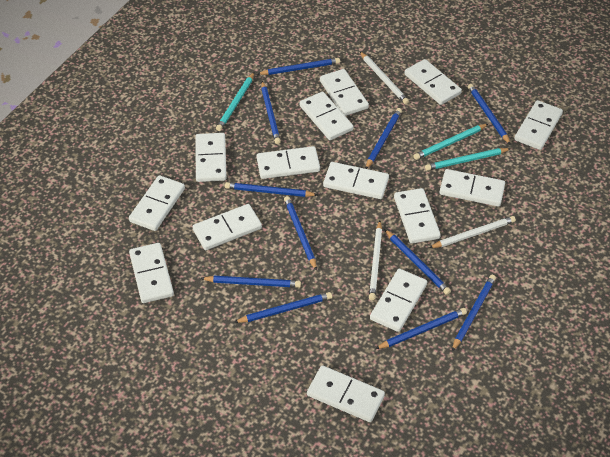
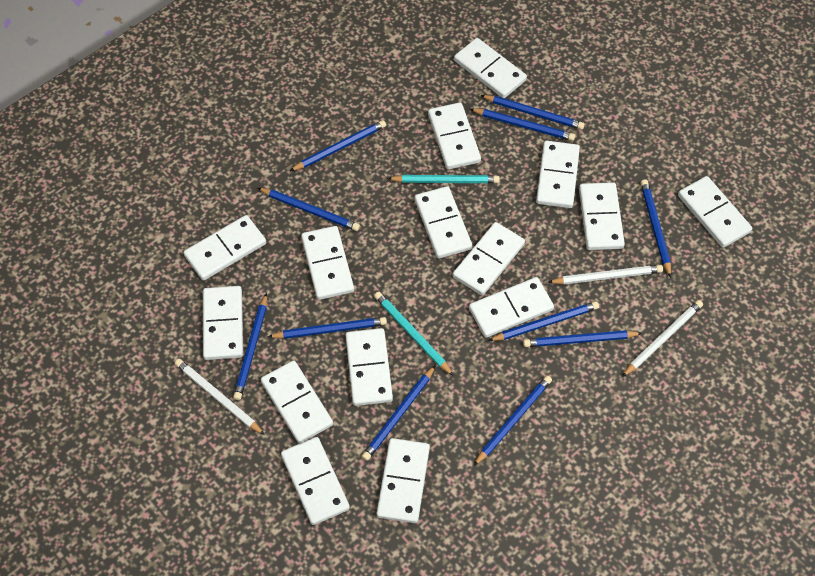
turquoise pencil: 3 -> 2
white domino: 14 -> 15

